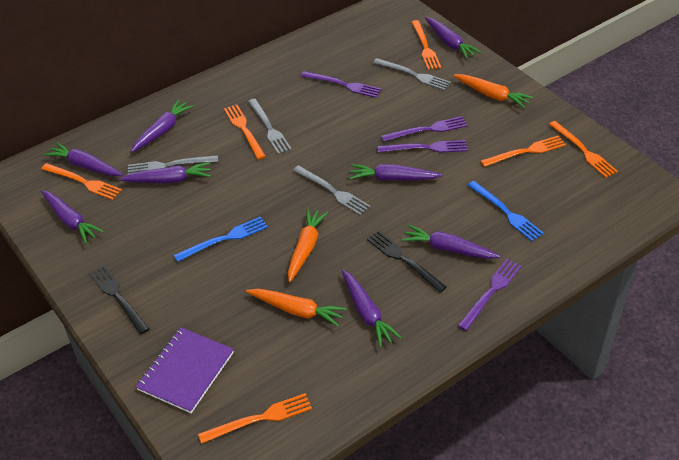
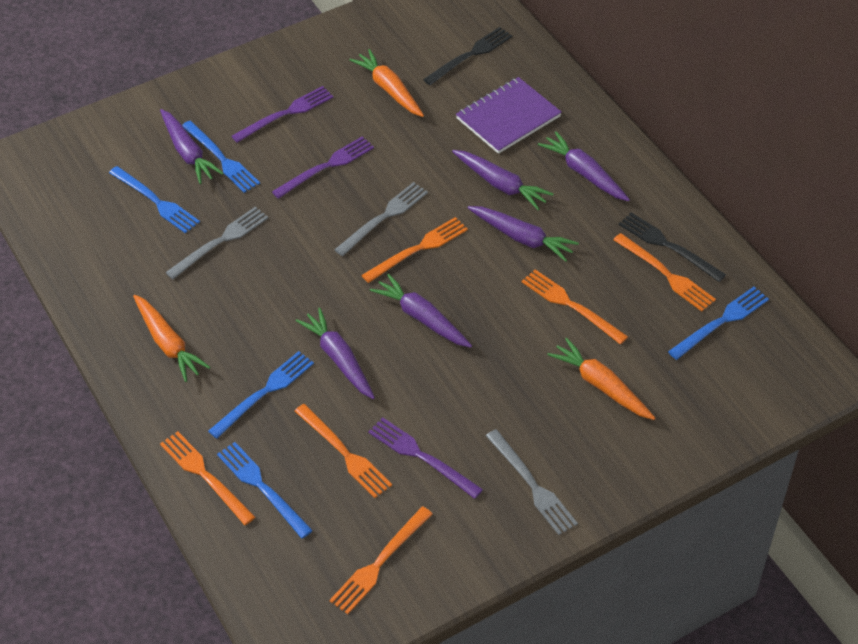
blue fork: 2 -> 5
grey fork: 4 -> 3
purple carrot: 8 -> 6
purple fork: 4 -> 3

